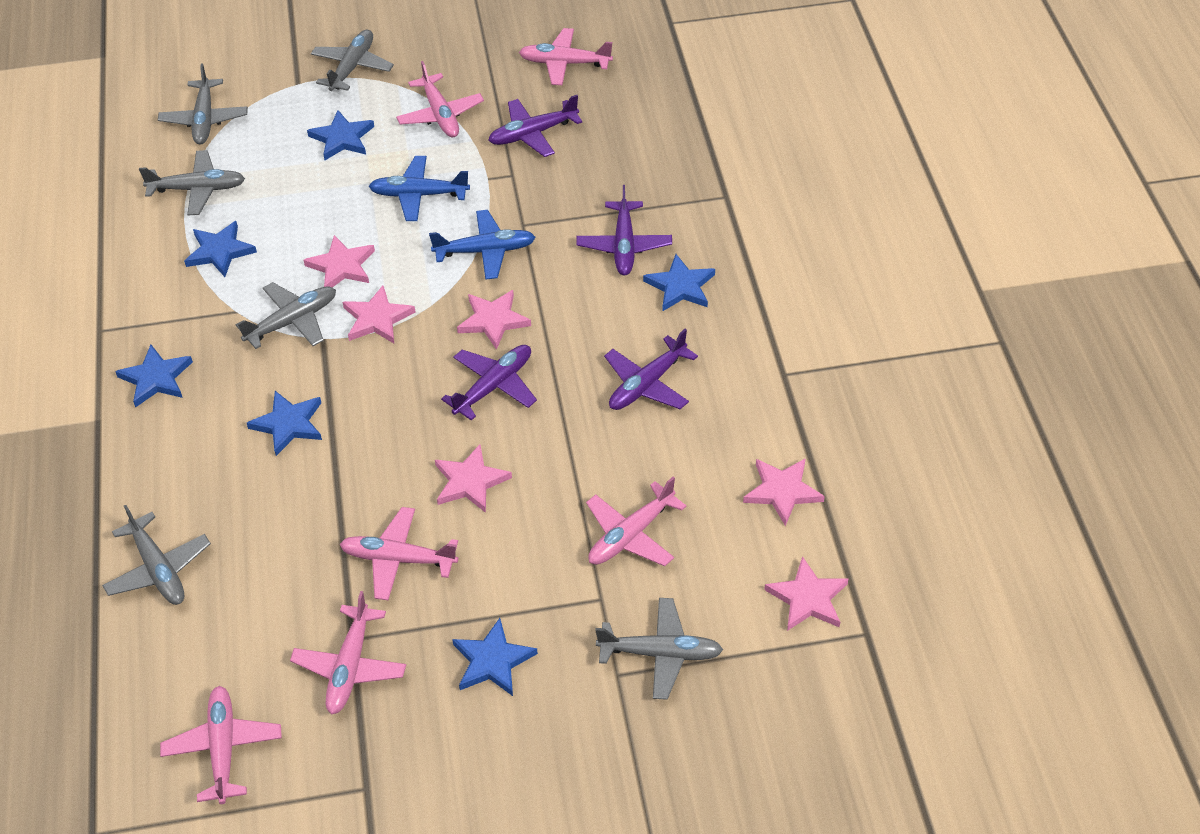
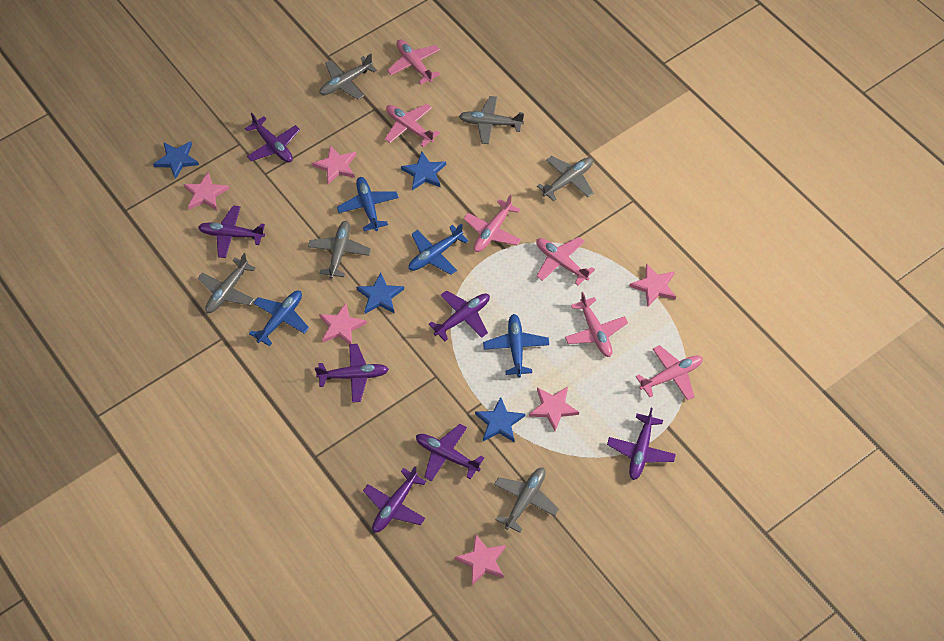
blue plane: 2 -> 4
blue star: 6 -> 4
purple plane: 4 -> 7

